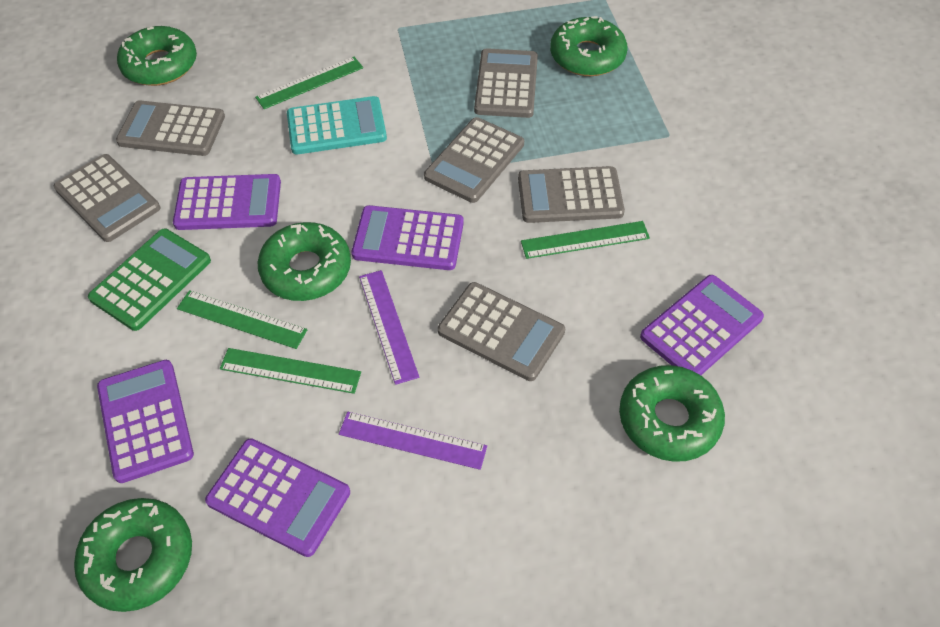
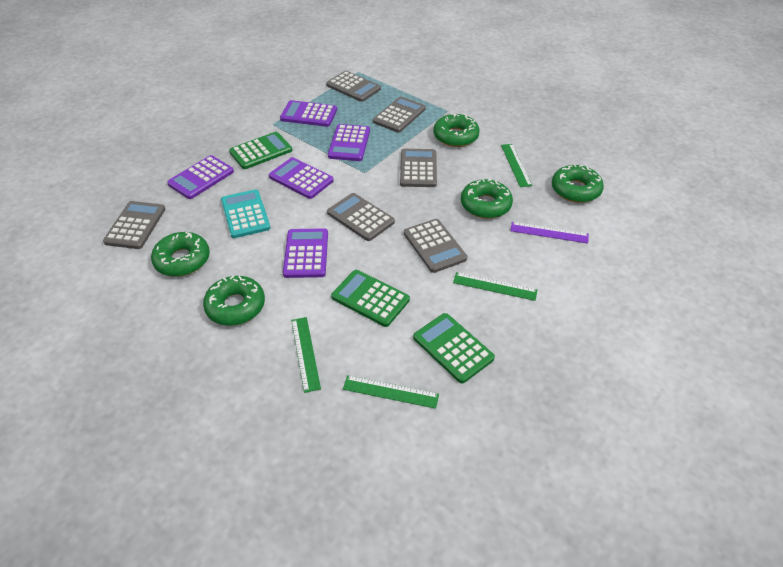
green calculator: 1 -> 3
purple ruler: 2 -> 1

